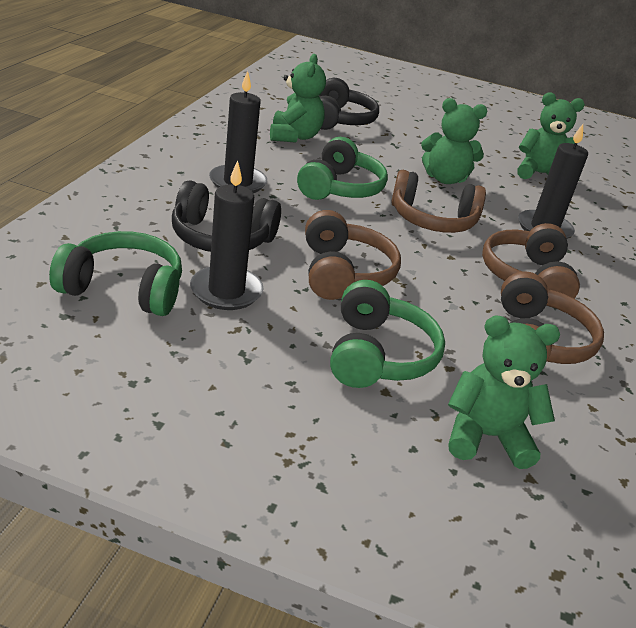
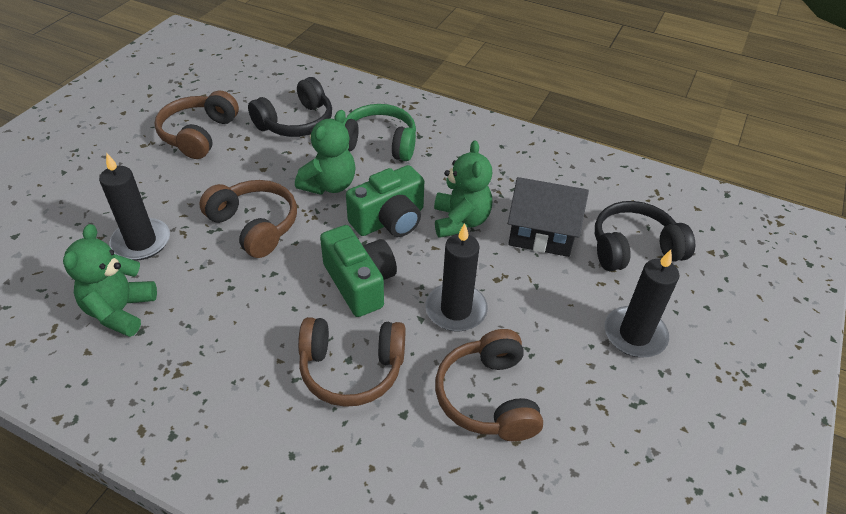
black house: 0 -> 1
green camera: 0 -> 2
green headphones: 3 -> 1
green teddy bear: 4 -> 3

